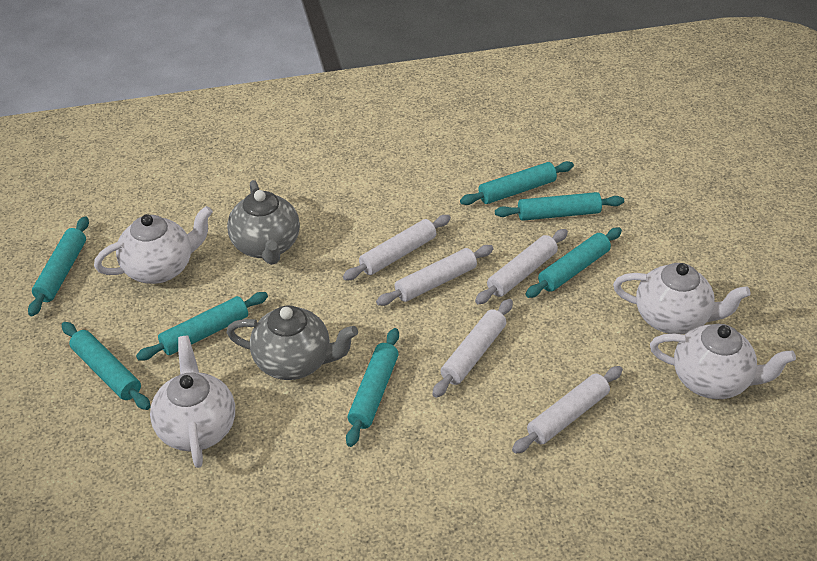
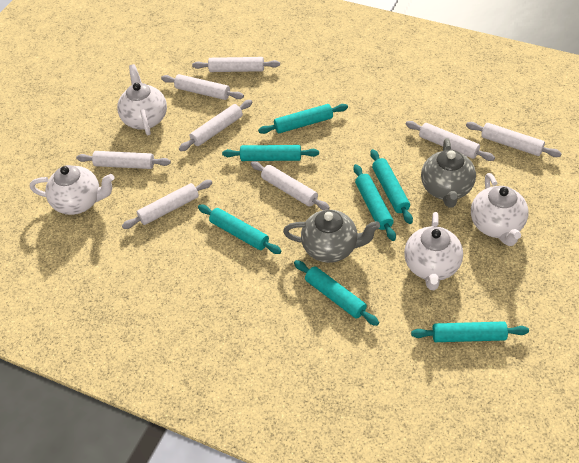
white rolling pin: 5 -> 8

